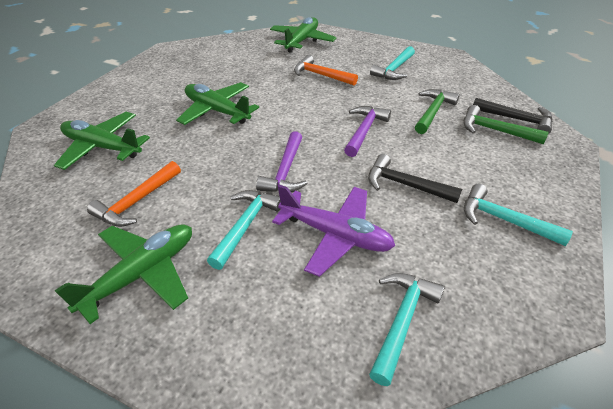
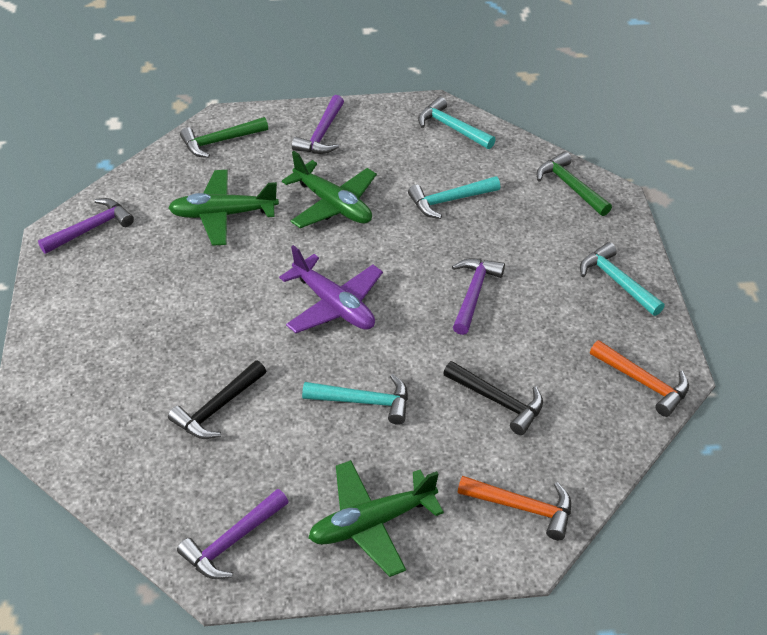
green plane: 4 -> 3
purple hammer: 2 -> 4

